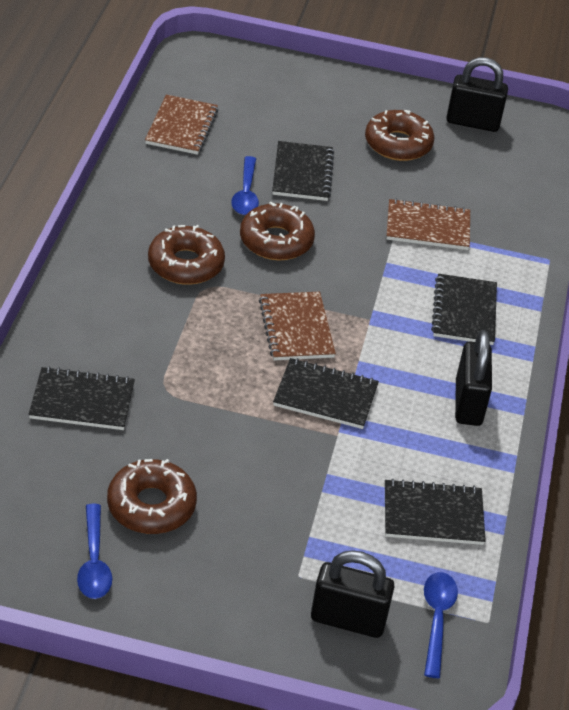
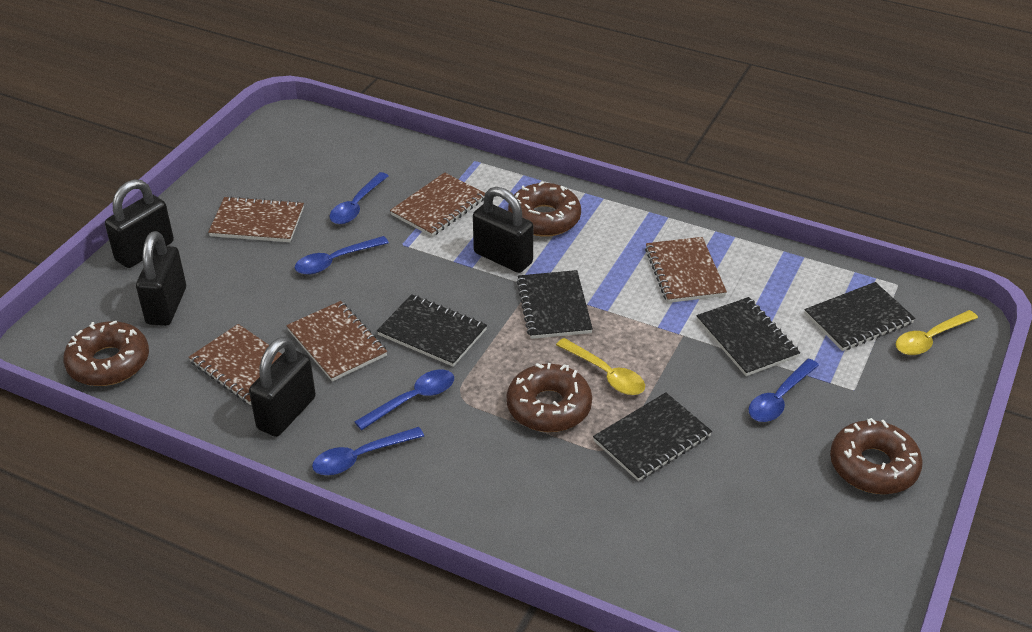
black padlock: 3 -> 4
blue spoon: 3 -> 5
brown notebook: 3 -> 5
yellow spoon: 0 -> 2

